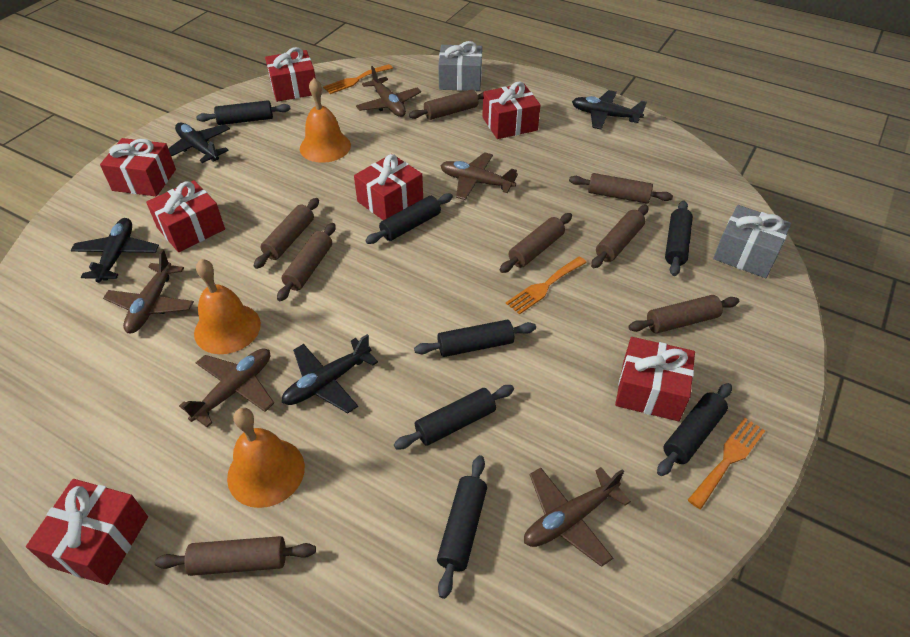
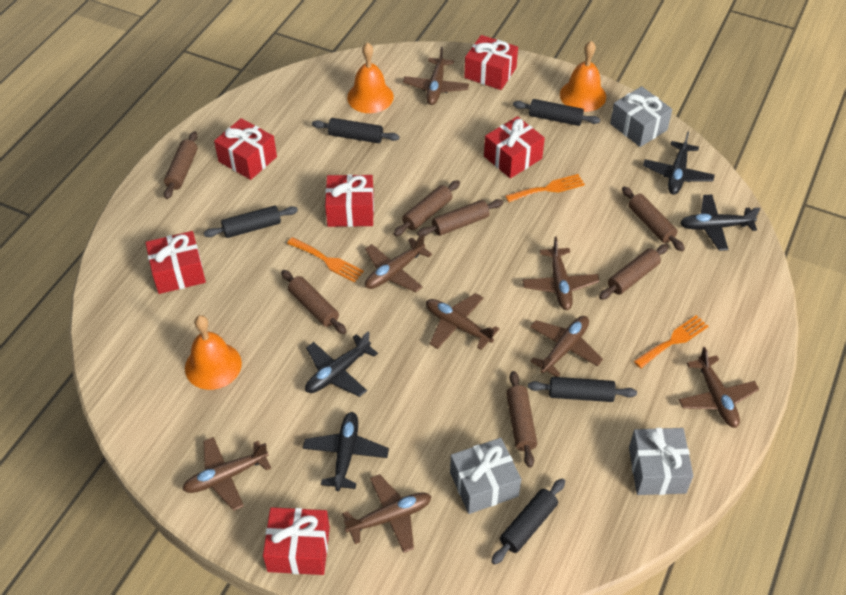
black rolling pin: 7 -> 5
brown plane: 5 -> 8
brown rolling pin: 8 -> 7
grey gift: 2 -> 3
red gift: 7 -> 6

